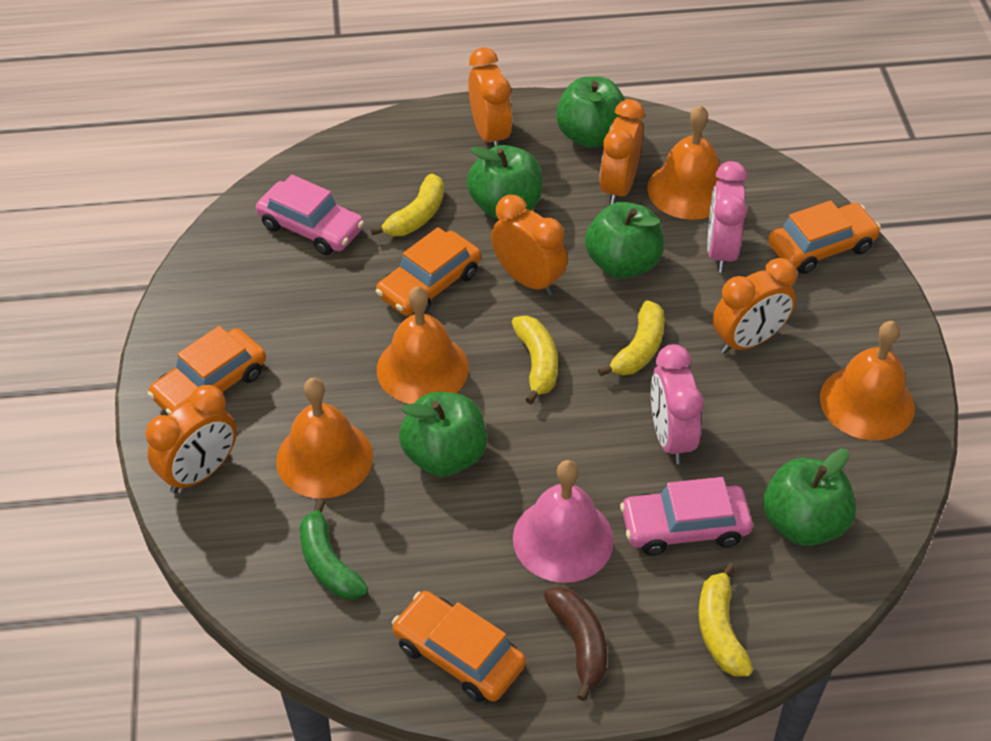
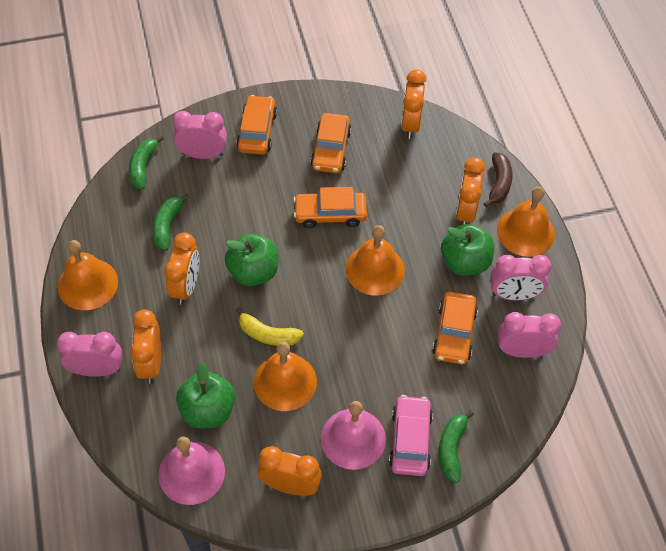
green apple: 5 -> 3
green banana: 1 -> 3
pink bell: 1 -> 2
pink car: 2 -> 1
pink clock: 2 -> 4
yellow banana: 4 -> 1

